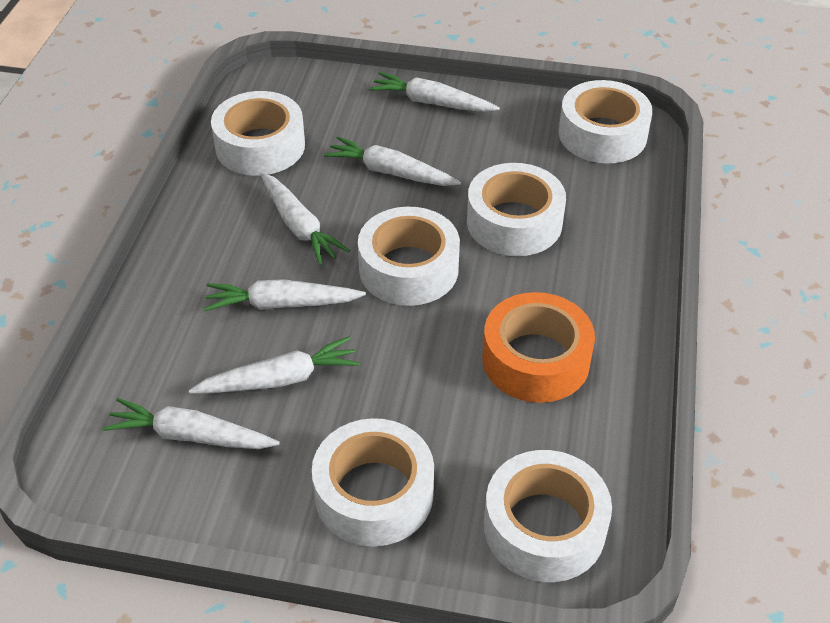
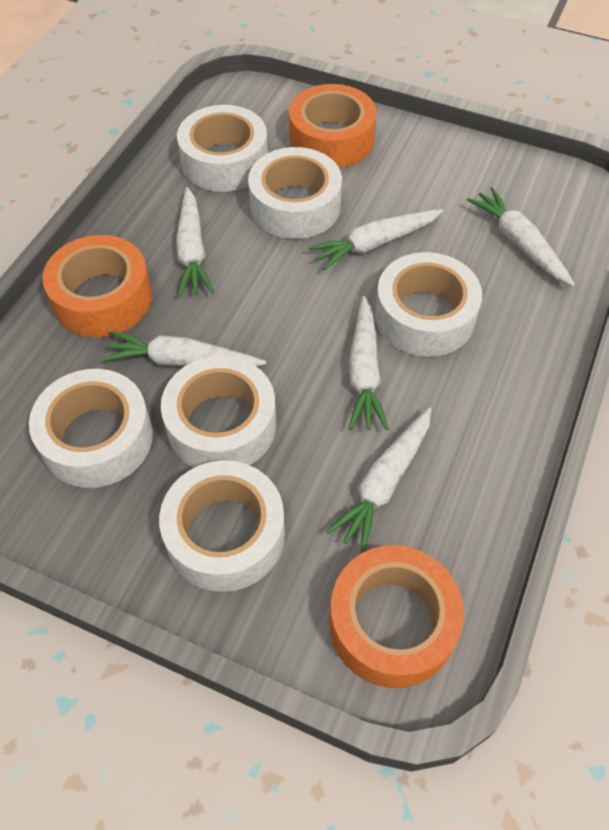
orange tape: 1 -> 3

